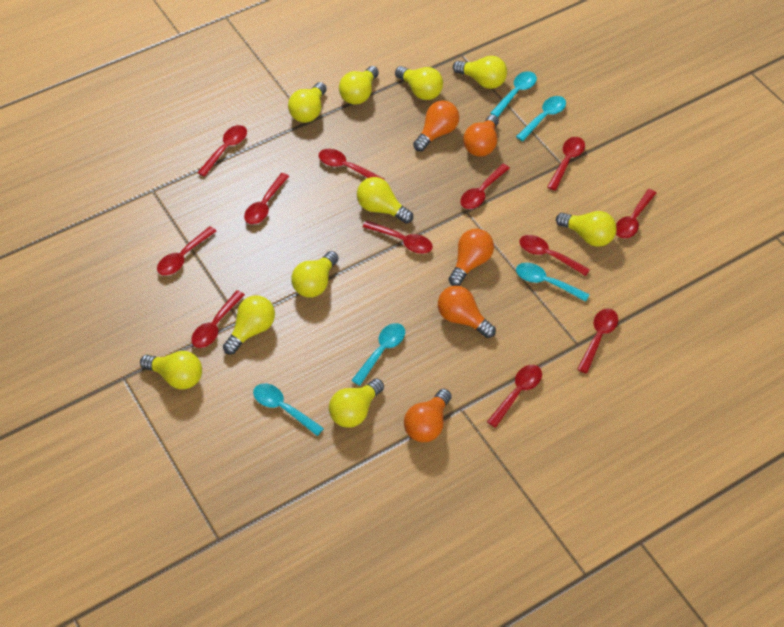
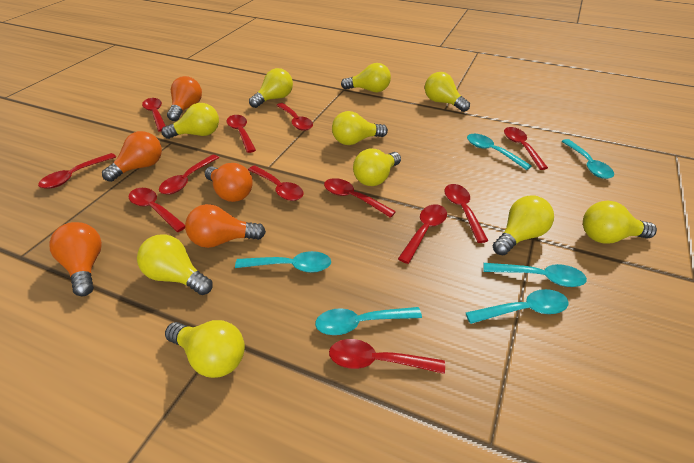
turquoise spoon: 5 -> 6

